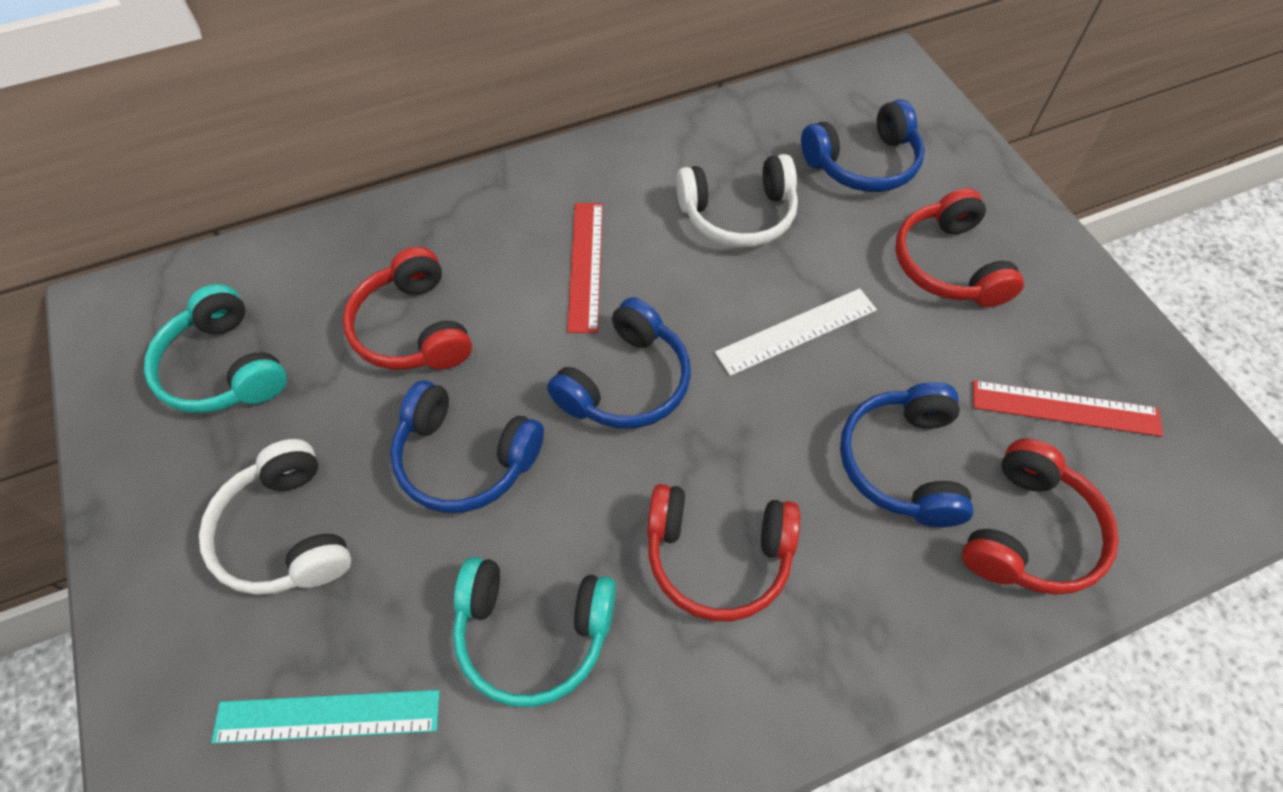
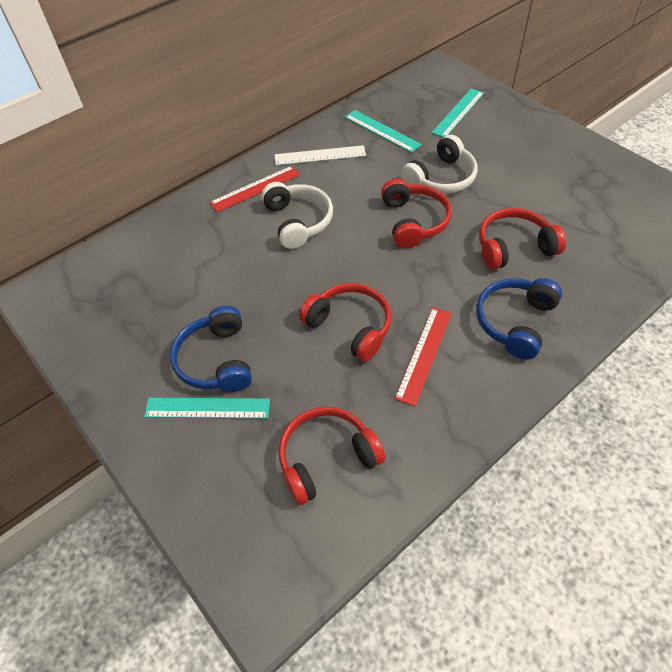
blue headphones: 4 -> 2
turquoise headphones: 2 -> 0
turquoise ruler: 1 -> 3

